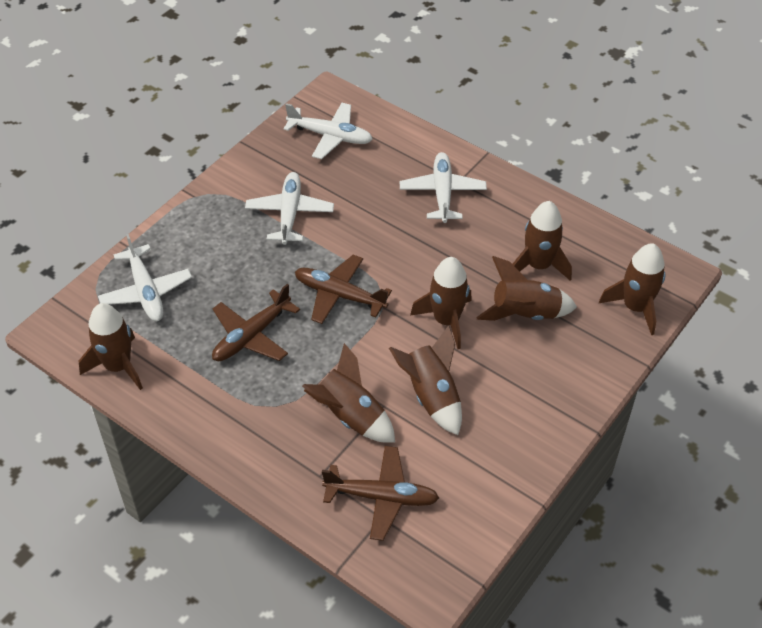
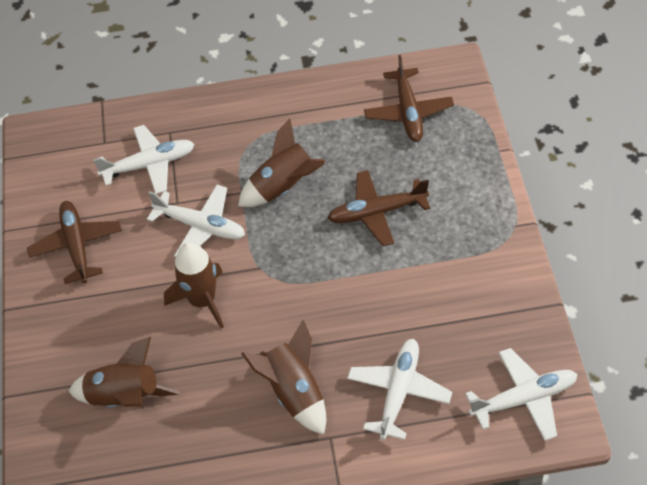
brown rocket: 7 -> 4

